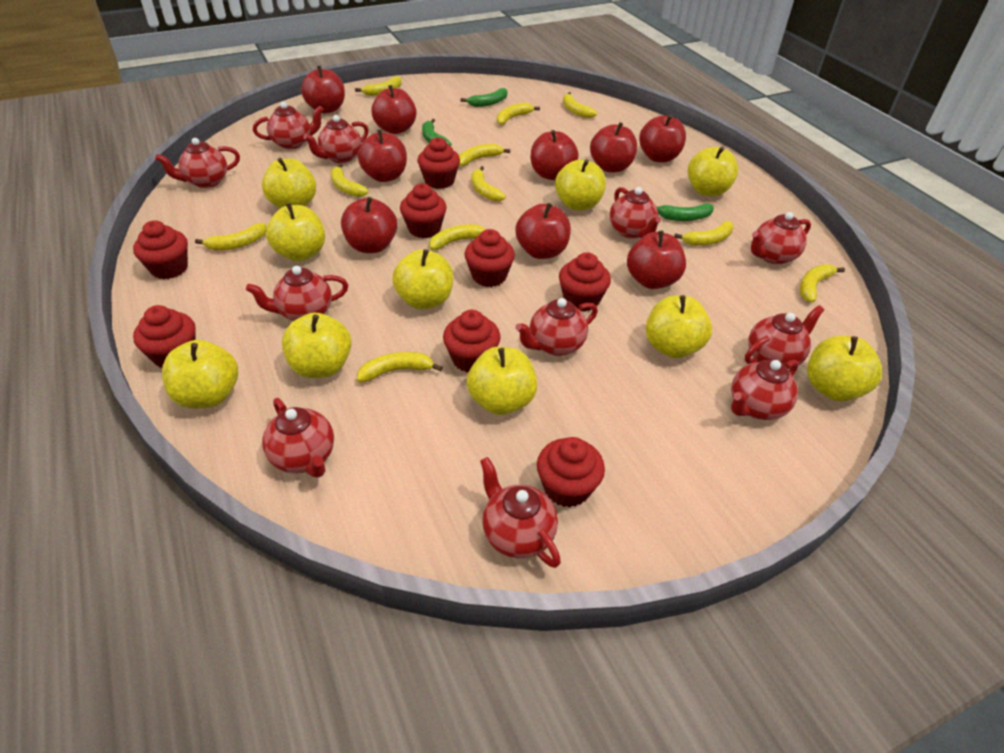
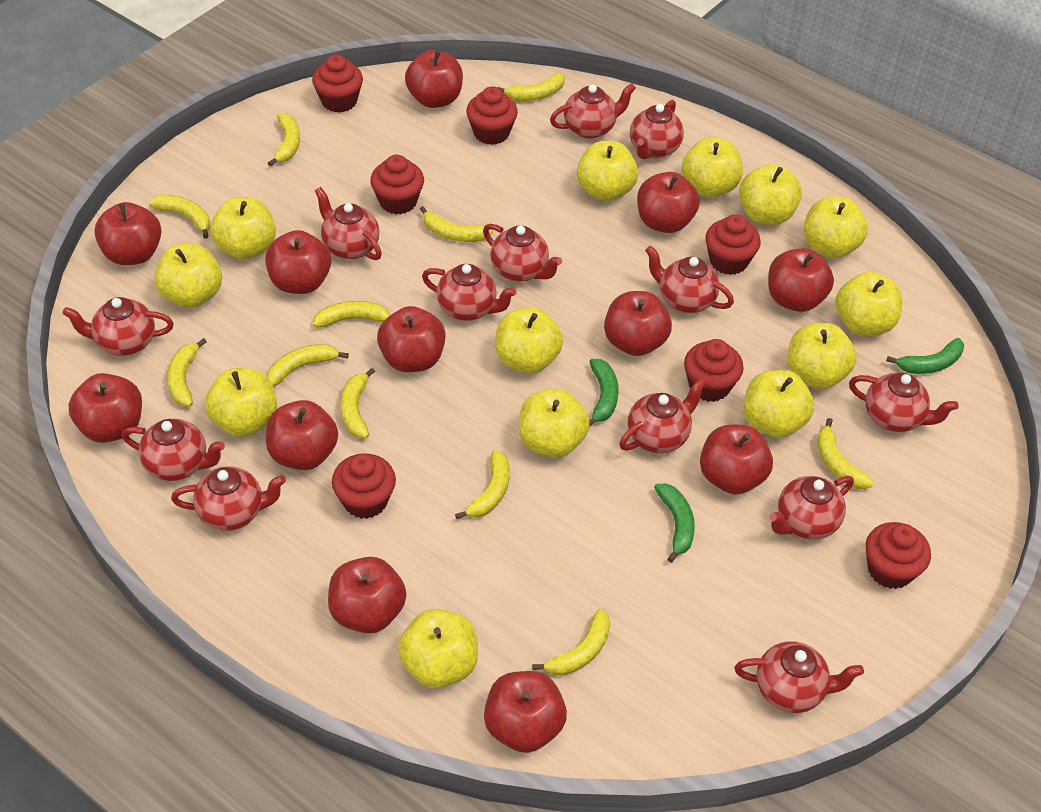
red apple: 9 -> 12
red cupcake: 8 -> 7
red teapot: 11 -> 13
yellow apple: 10 -> 13

